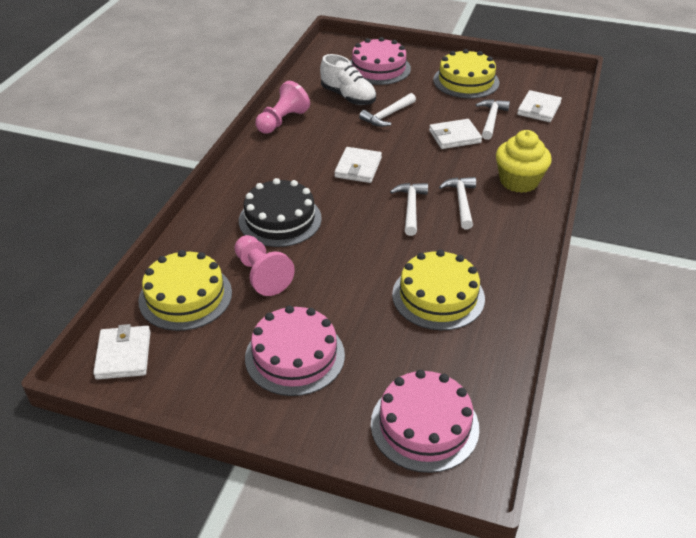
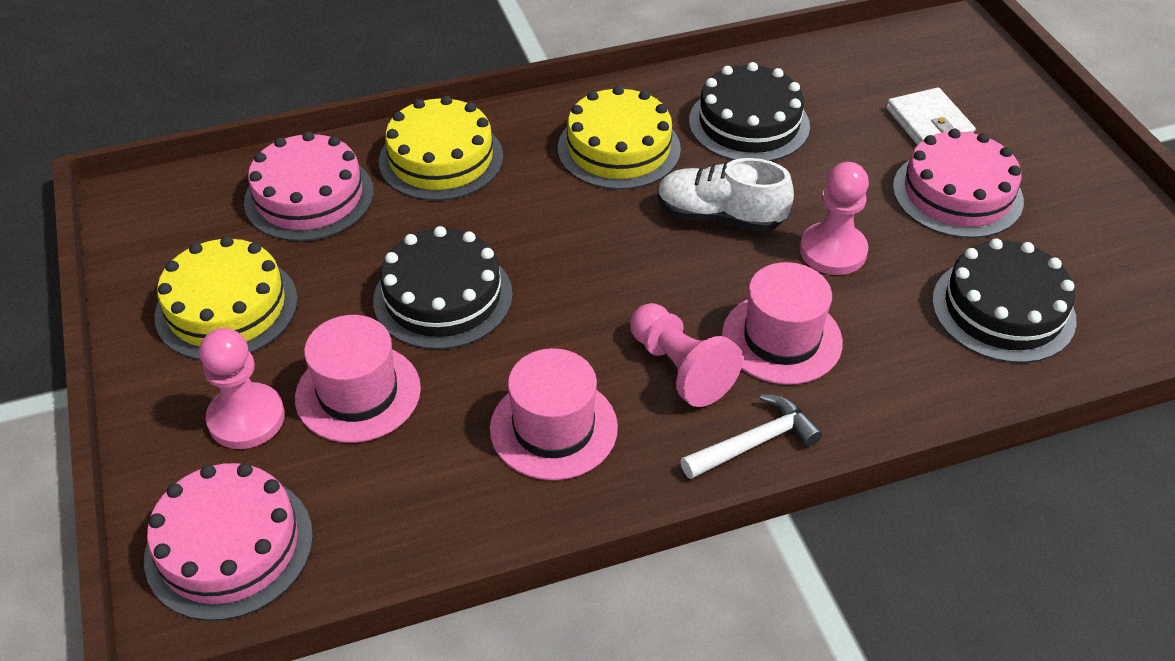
black cake: 1 -> 3
pink hat: 0 -> 3
pink pawn: 2 -> 3
white hammer: 4 -> 1
white wallet: 4 -> 1
yellow cupcake: 1 -> 0

